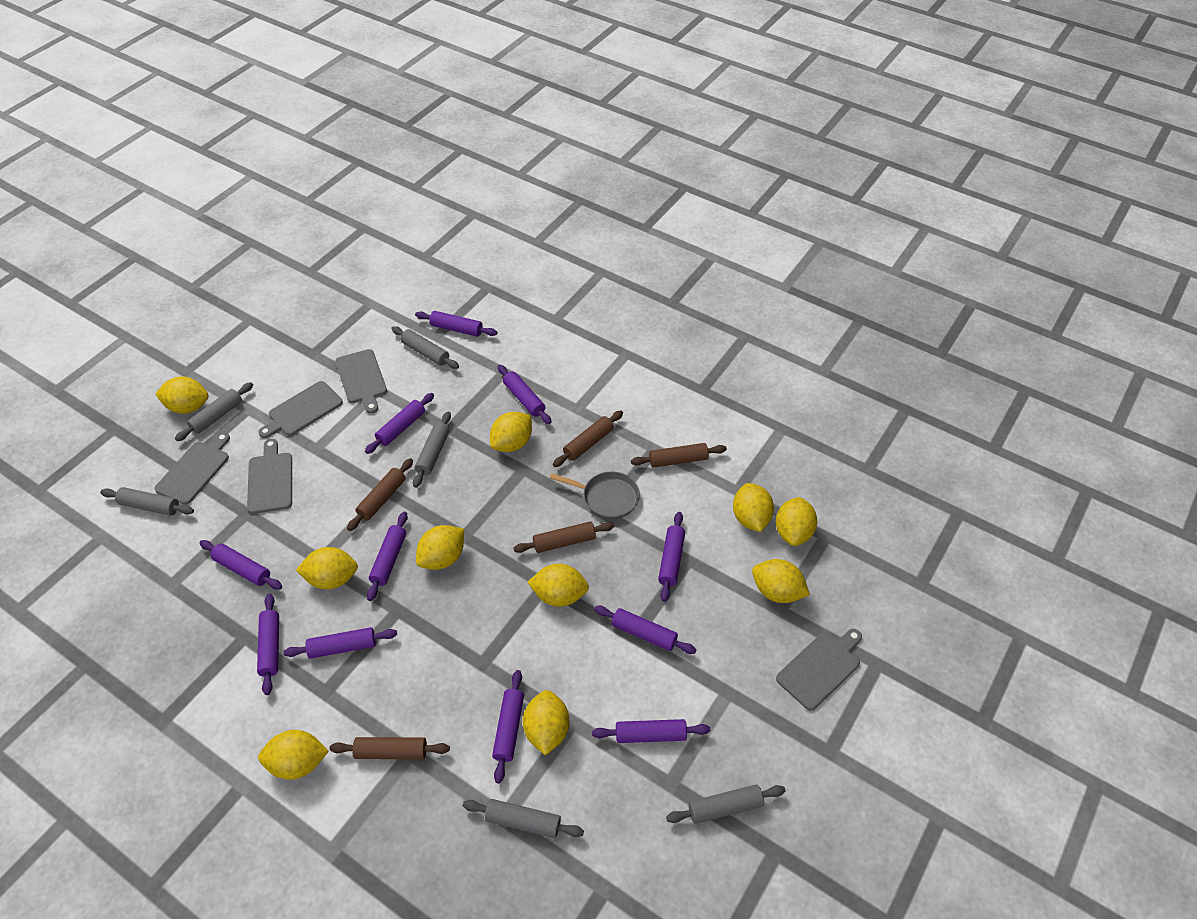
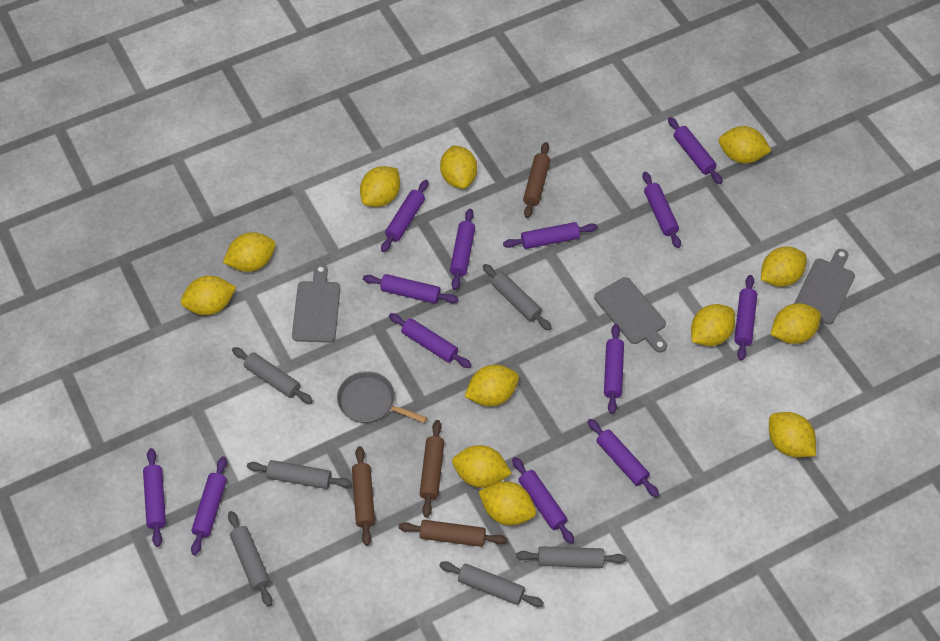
brown rolling pin: 5 -> 4
grey cutting board: 5 -> 3
purple rolling pin: 11 -> 13
yellow lemon: 10 -> 12

